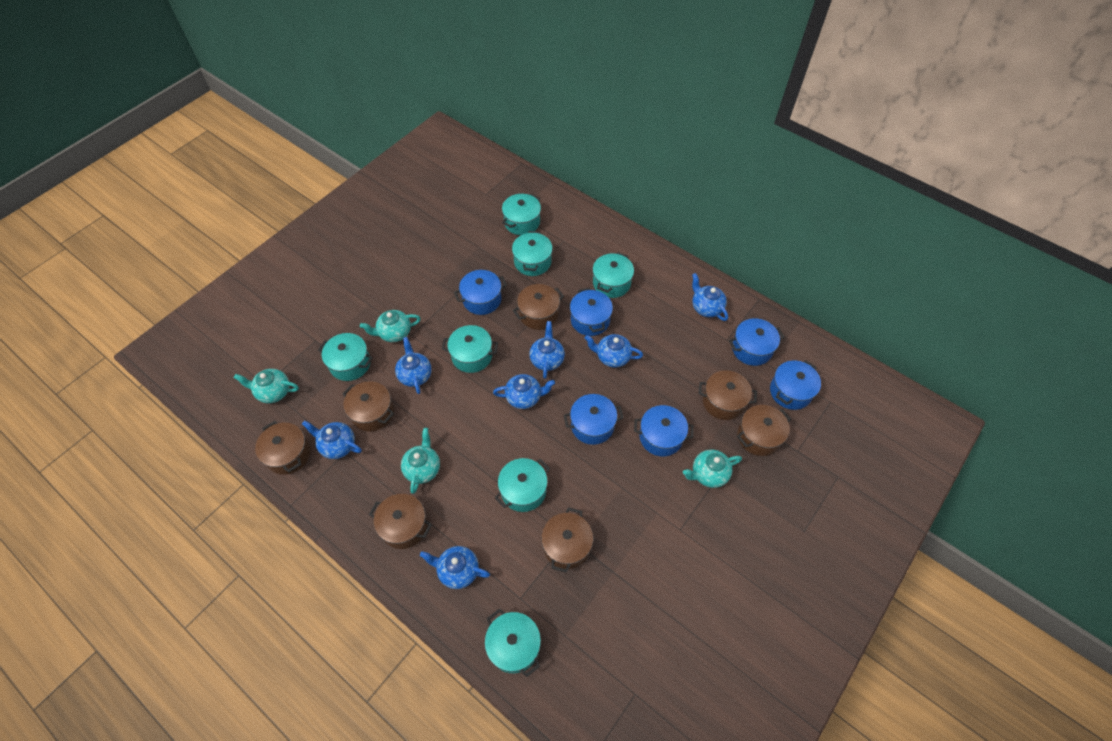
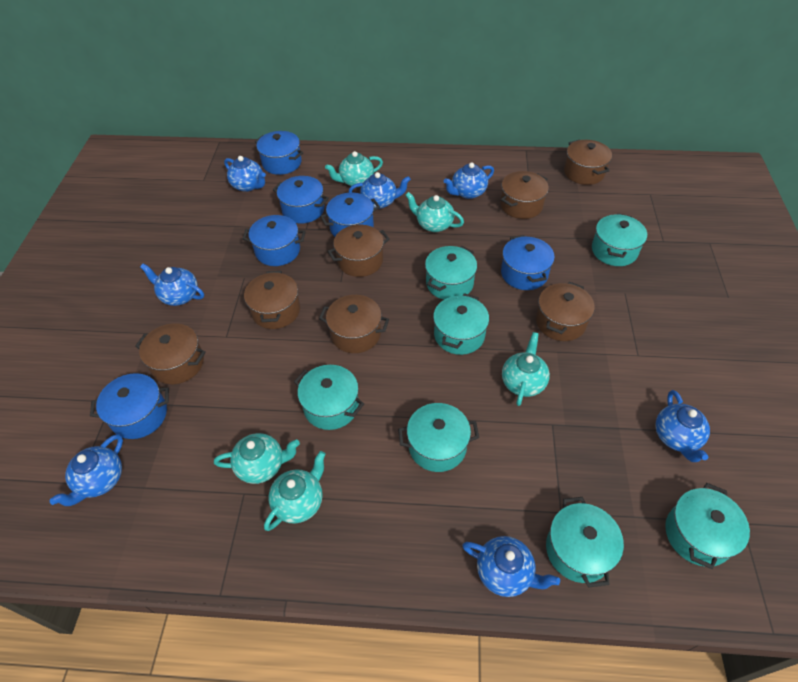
turquoise teapot: 4 -> 5

